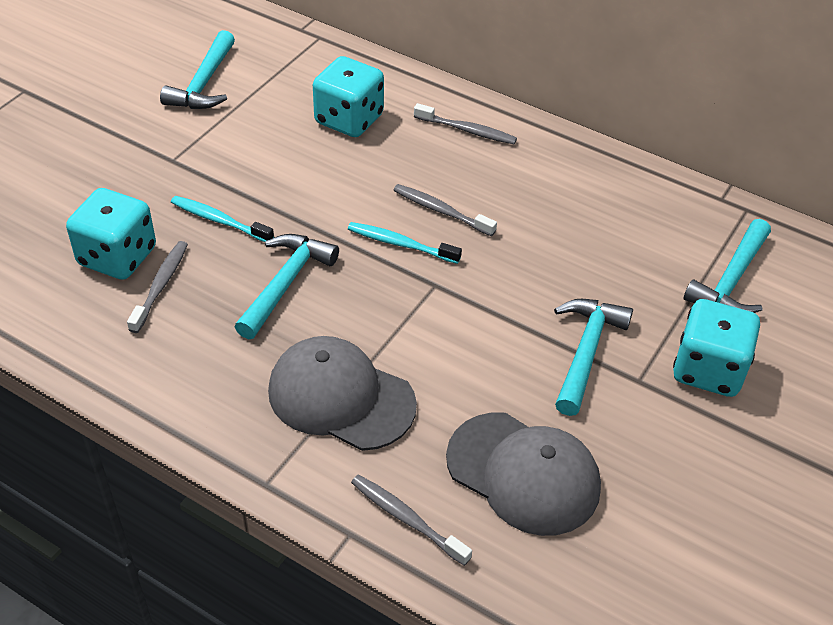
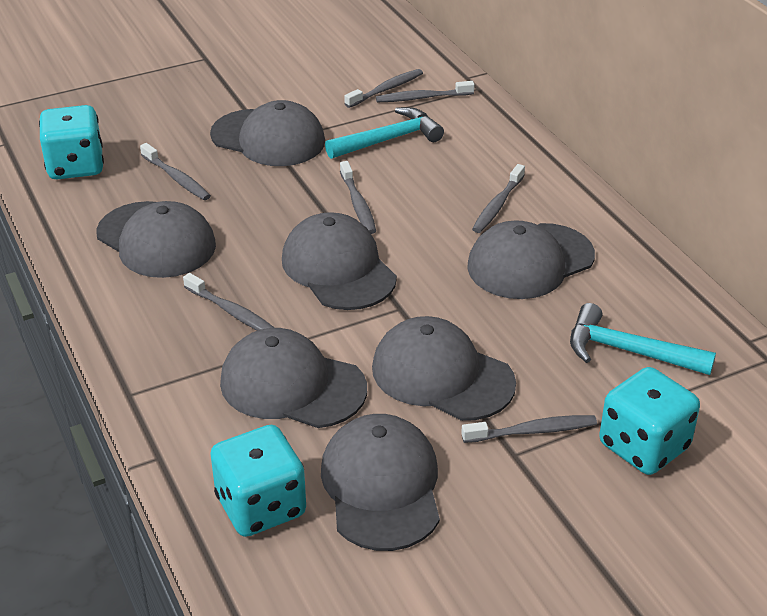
grey cap: 2 -> 7
grey toothbrush: 4 -> 7
turquoise hammer: 4 -> 2
turquoise toothbrush: 2 -> 0

